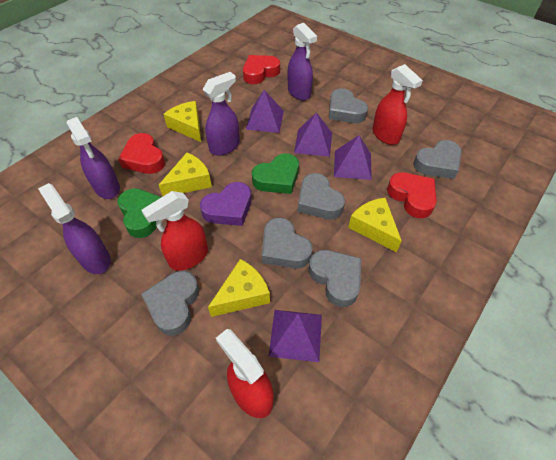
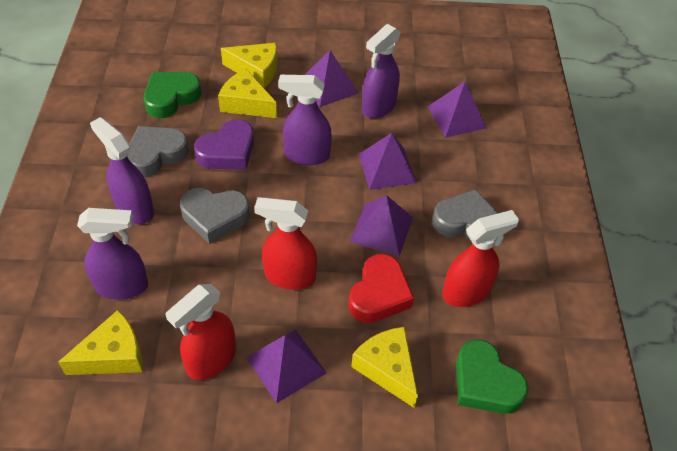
grey heart: 6 -> 3
purple pyramid: 4 -> 5
red heart: 3 -> 1

